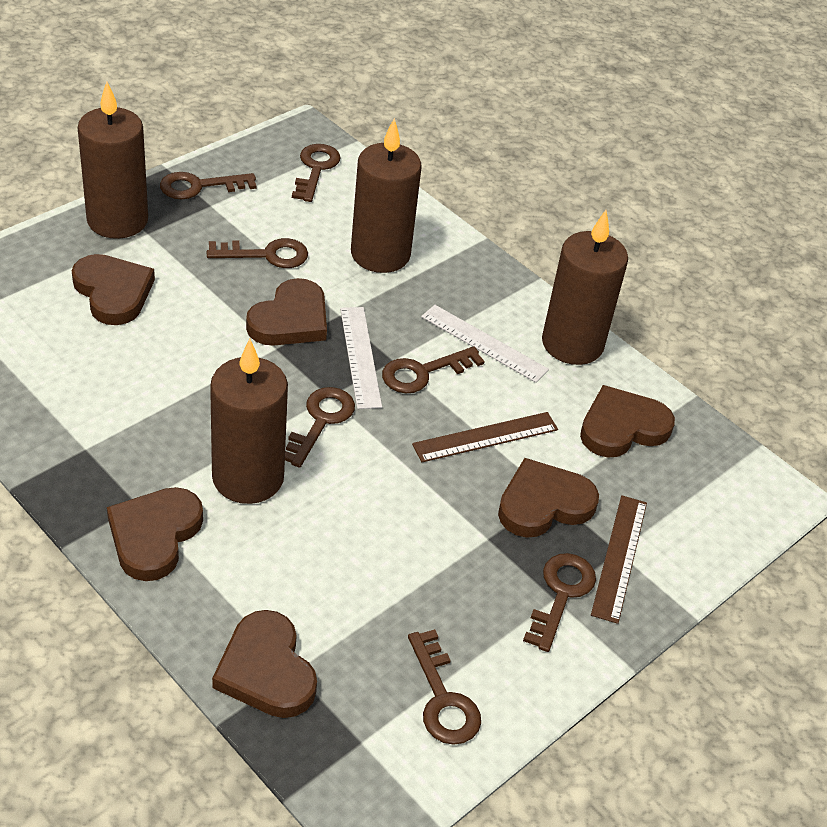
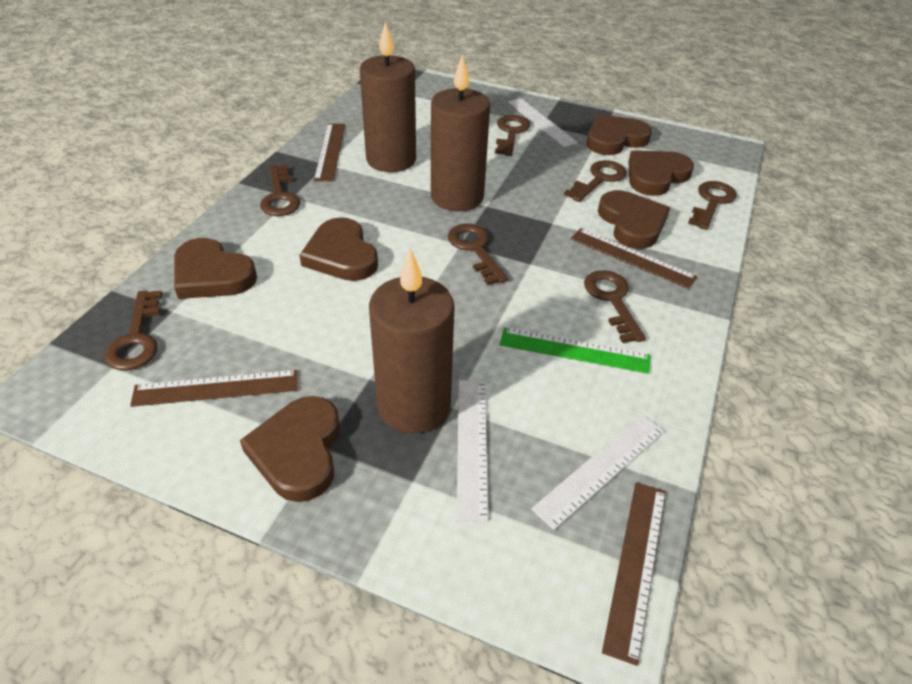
brown candle: 4 -> 3
brown ruler: 2 -> 4
green ruler: 0 -> 1
white ruler: 2 -> 3

